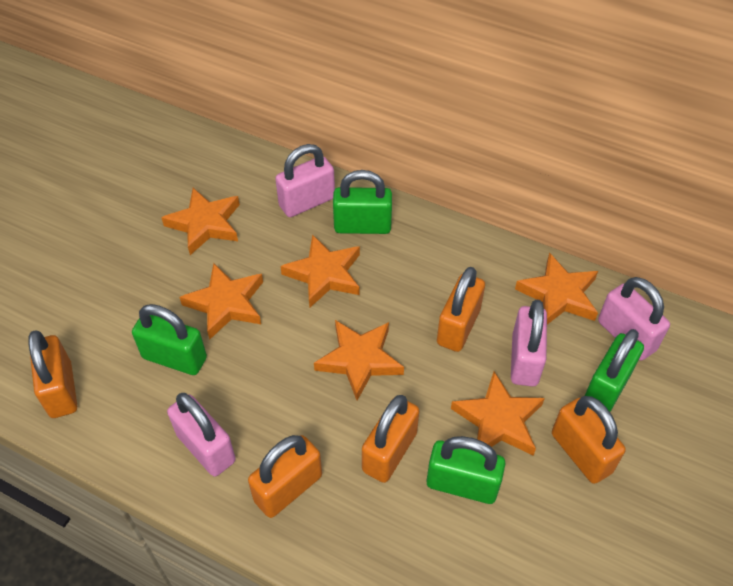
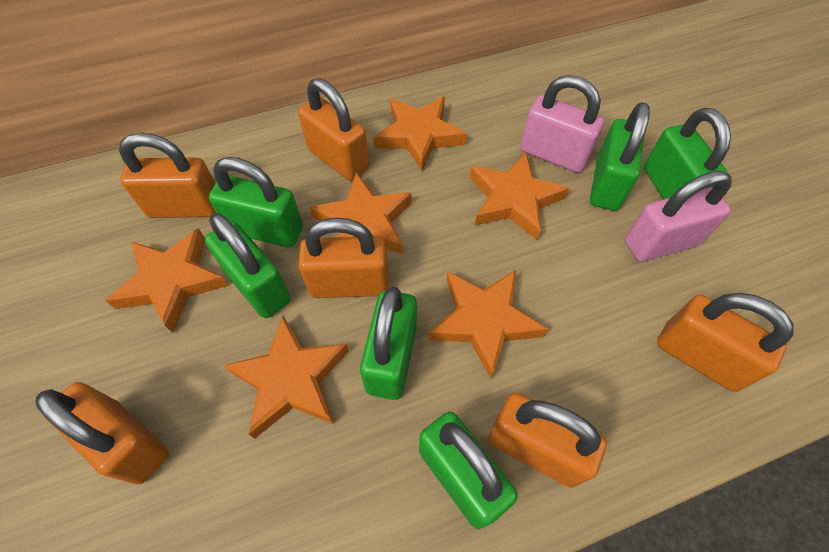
green padlock: 4 -> 6
orange padlock: 5 -> 6
pink padlock: 4 -> 2

